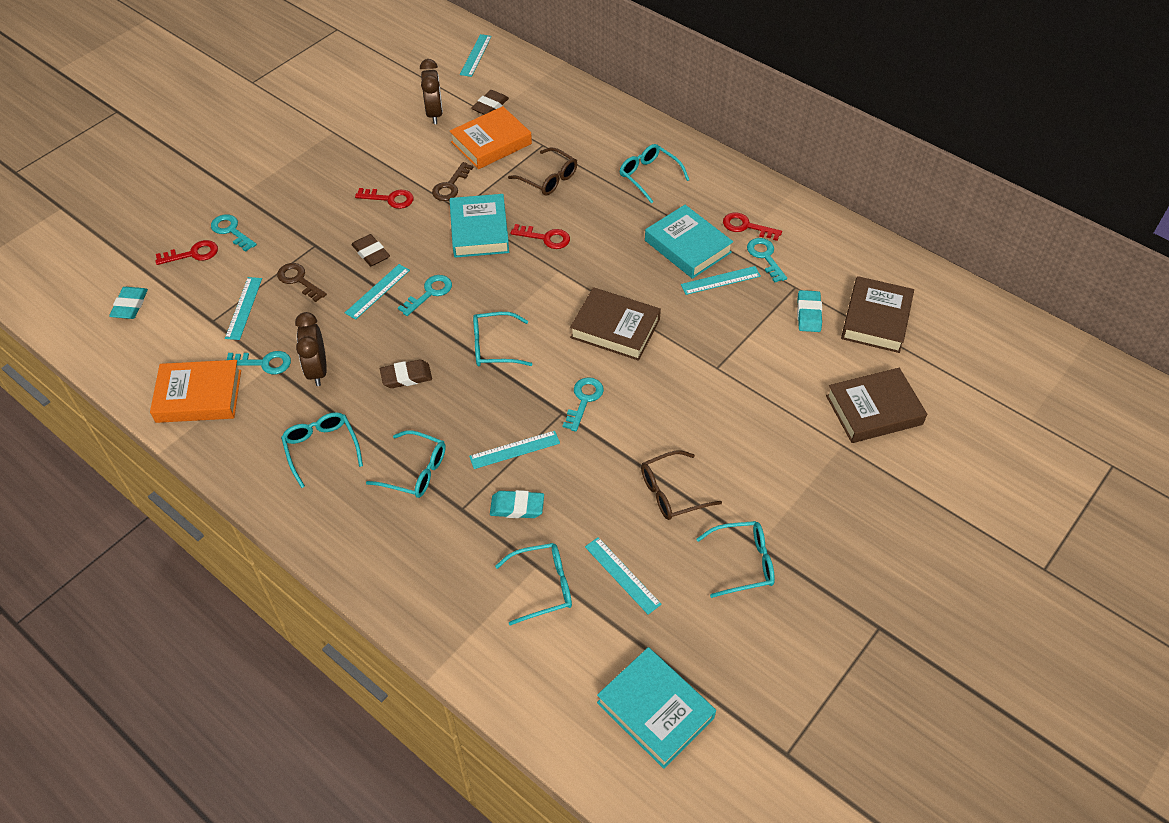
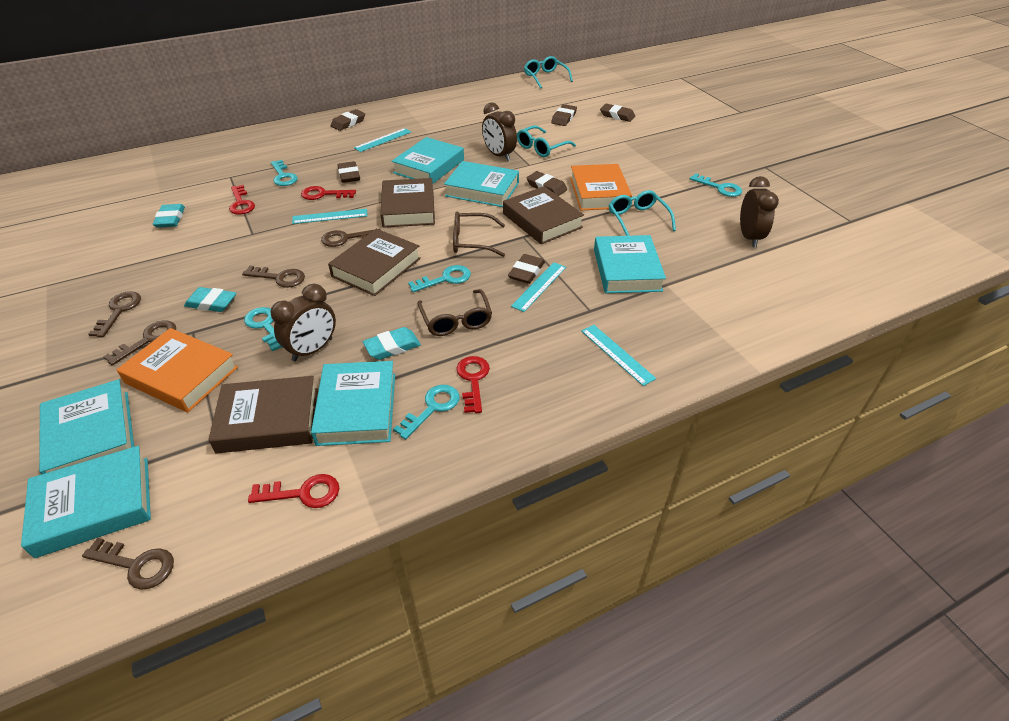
brown book: 3 -> 4
brown clock: 2 -> 3
brown eraser: 3 -> 6
brown key: 2 -> 5
turquoise book: 3 -> 6
turquoise glasses: 6 -> 3
turquoise ruler: 6 -> 4

